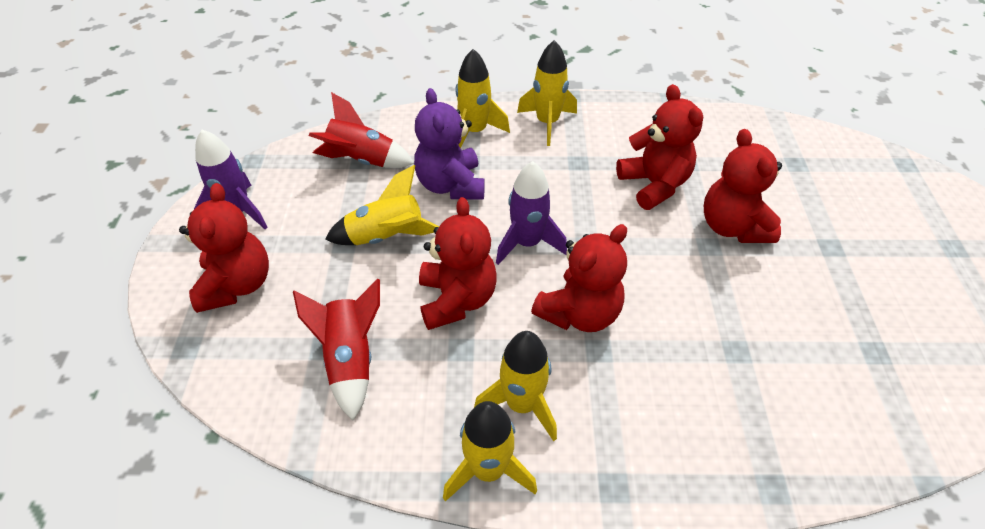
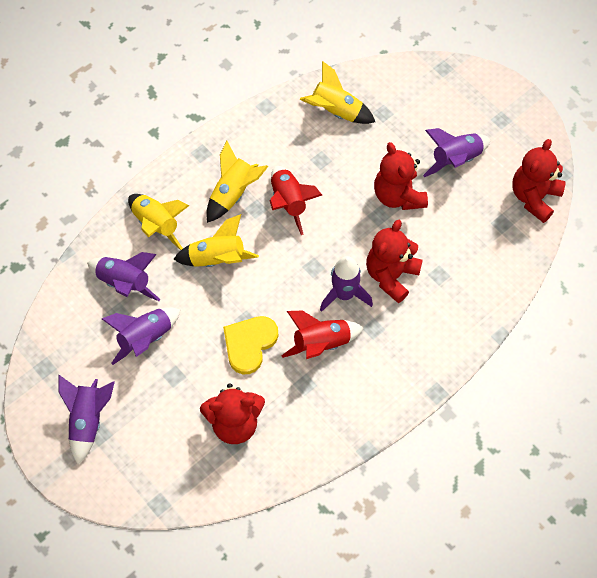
purple rocket: 2 -> 5
purple teddy bear: 1 -> 0
red teddy bear: 5 -> 4
yellow heart: 0 -> 1
yellow rocket: 5 -> 4

